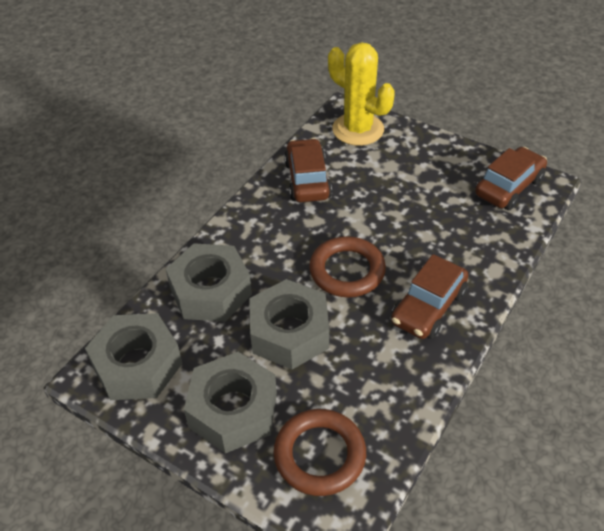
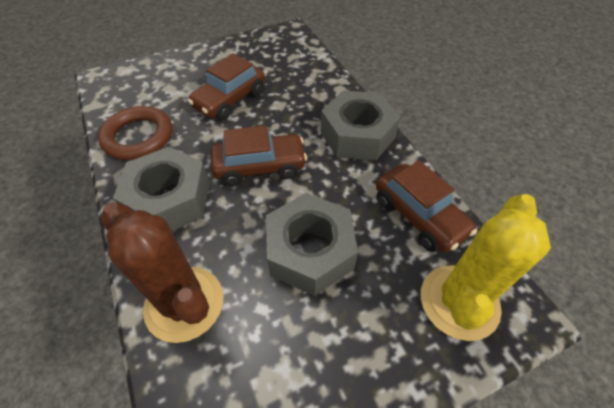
brown cactus: 0 -> 1
brown ring: 2 -> 1
grey nut: 4 -> 3

